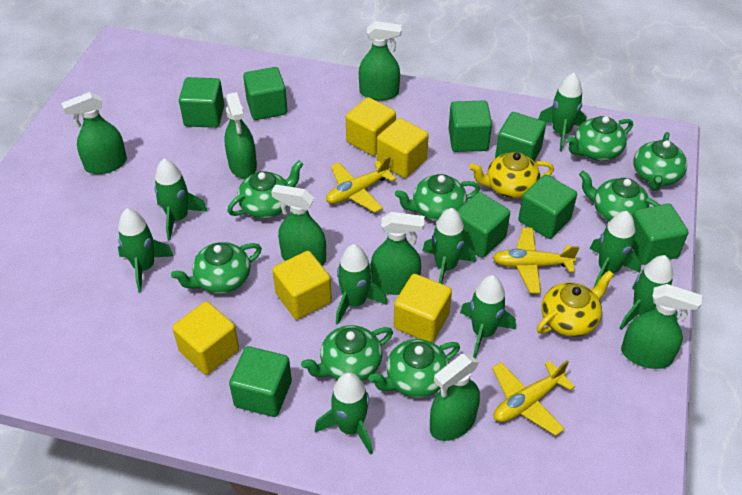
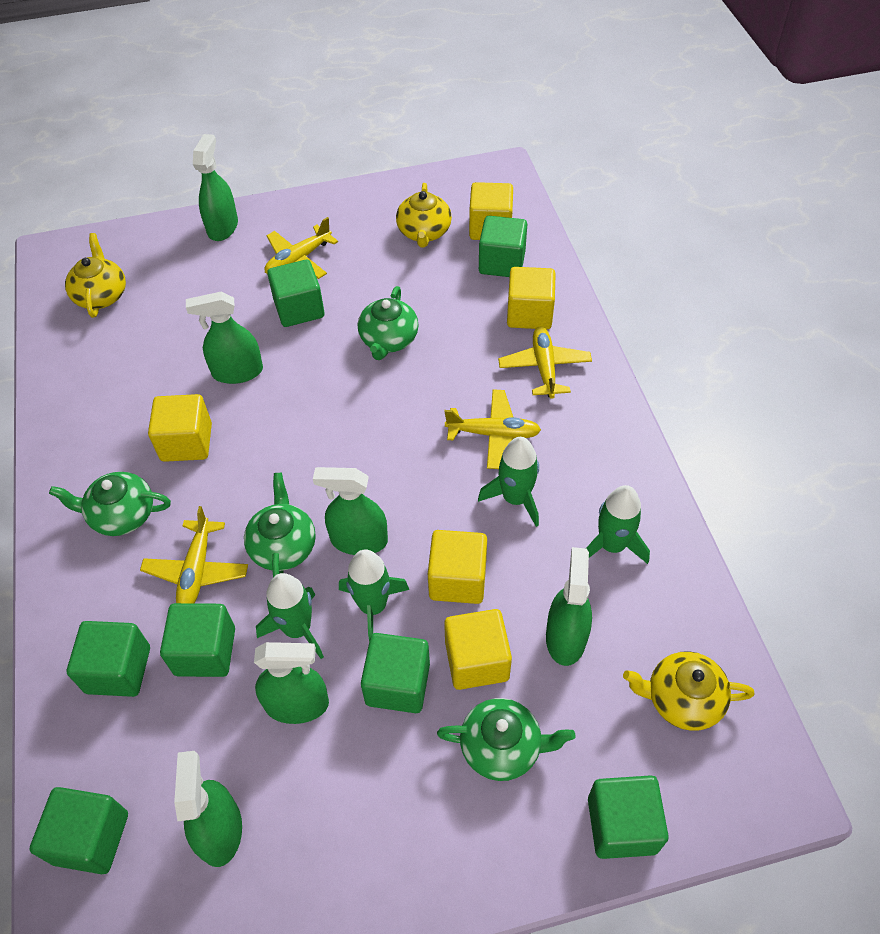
green cube: 8 -> 7
green rocket: 9 -> 4
green spray bottle: 7 -> 6
green teapot: 8 -> 4
yellow plane: 3 -> 4
yellow teapot: 2 -> 3

